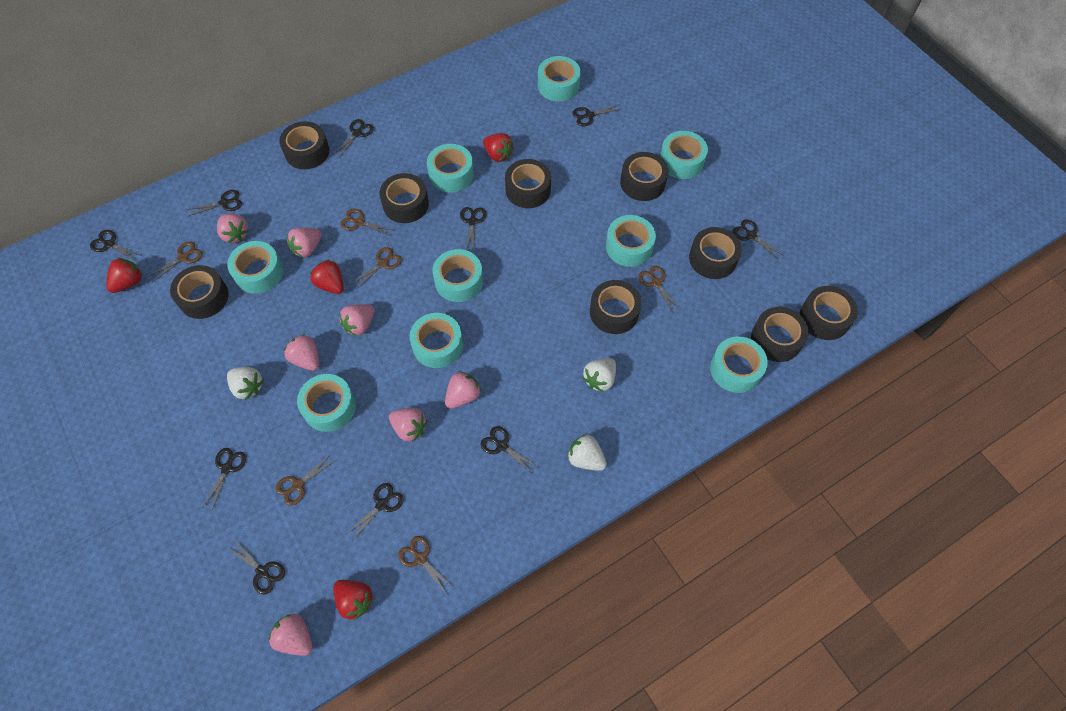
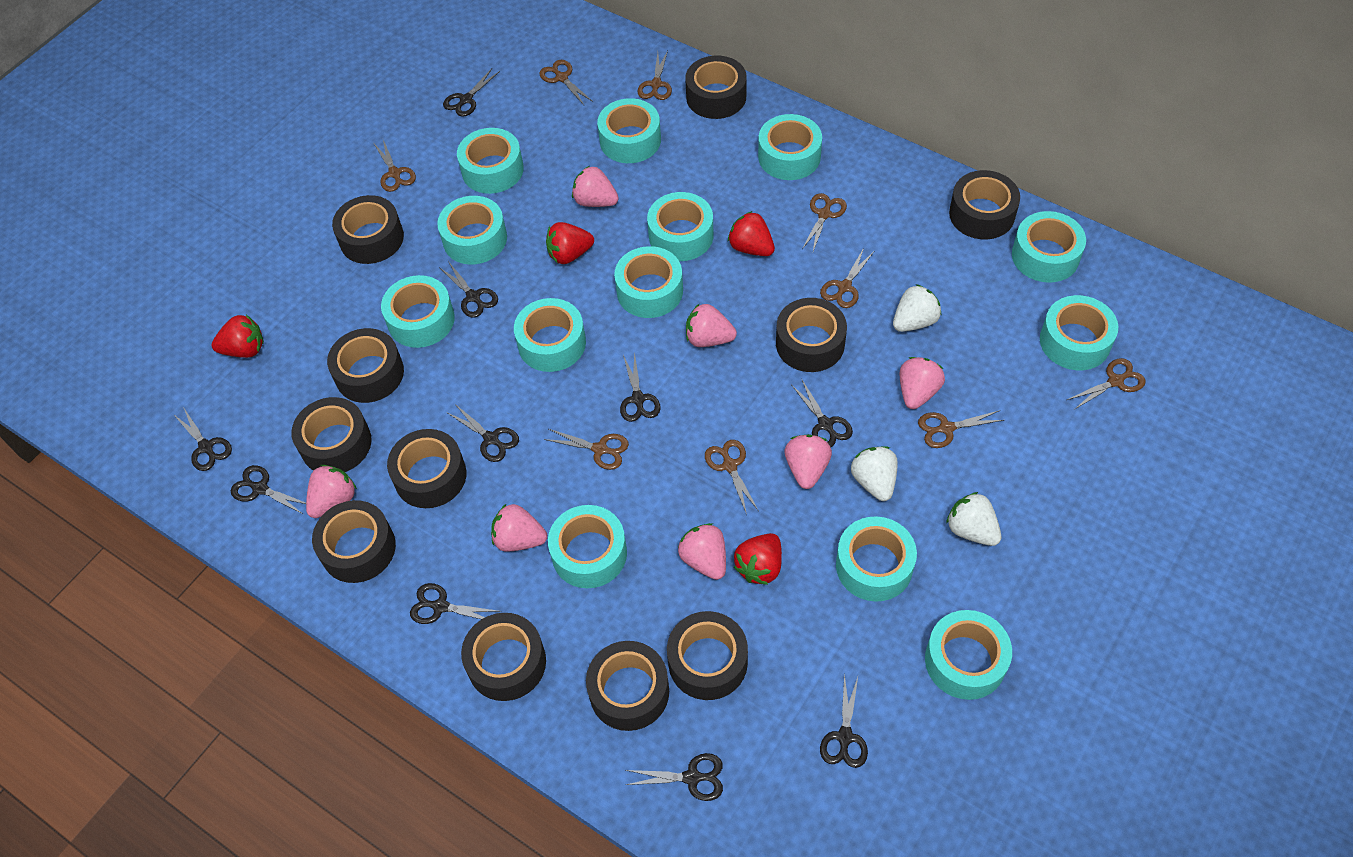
black tape: 9 -> 11
brown scissors: 6 -> 9
turquoise tape: 9 -> 13

